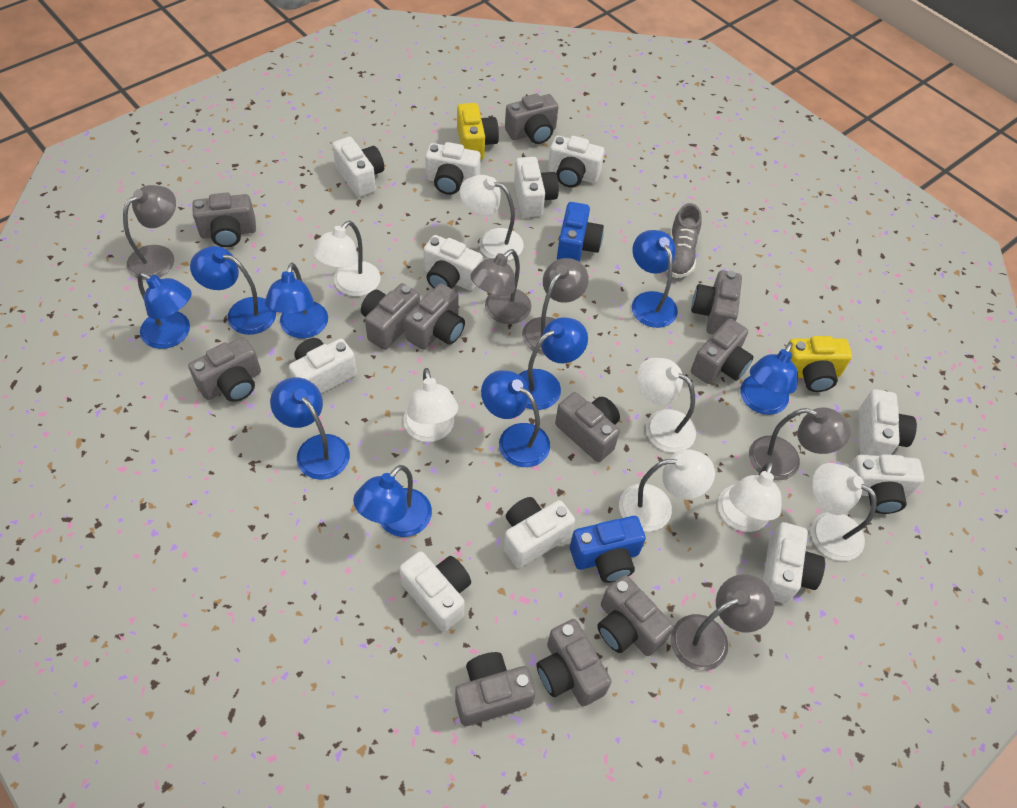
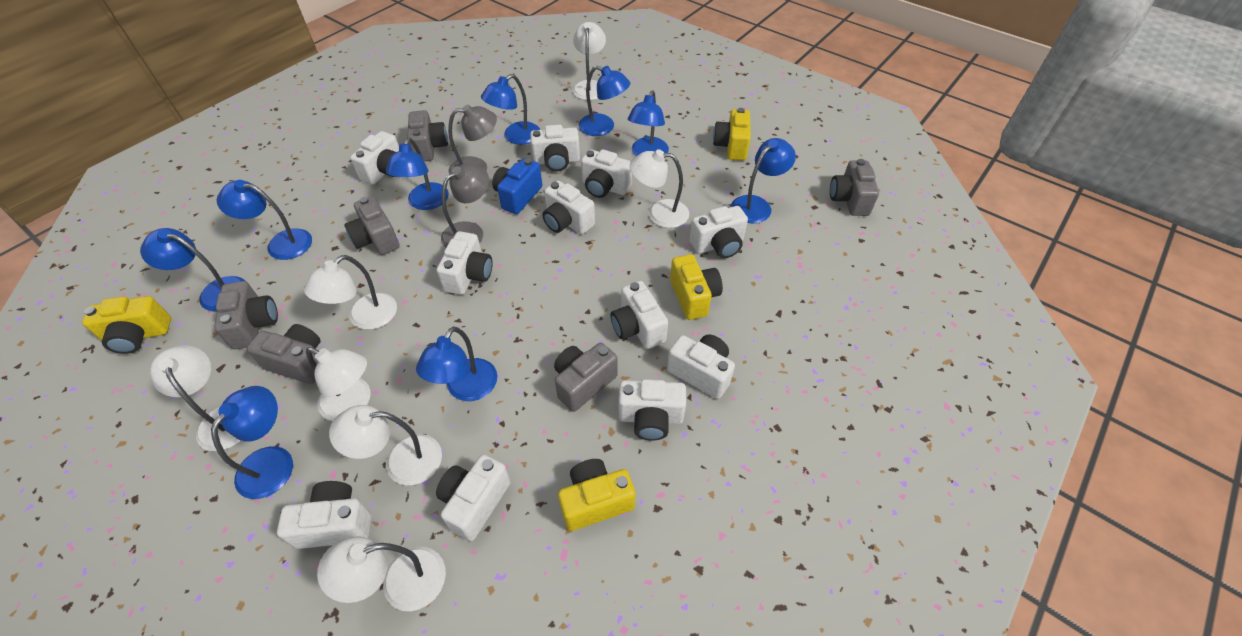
blue camera: 2 -> 1
grey camera: 11 -> 6
grey lamp: 5 -> 2
grey shoe: 1 -> 0
yellow camera: 2 -> 4

